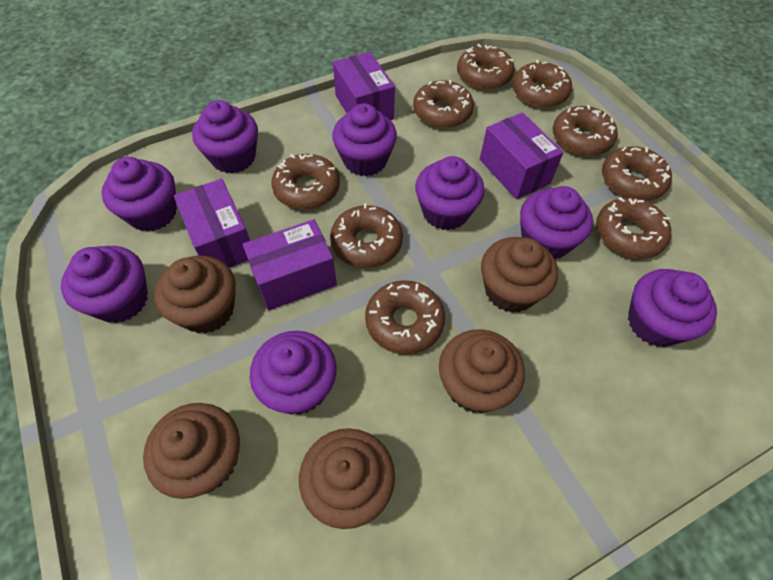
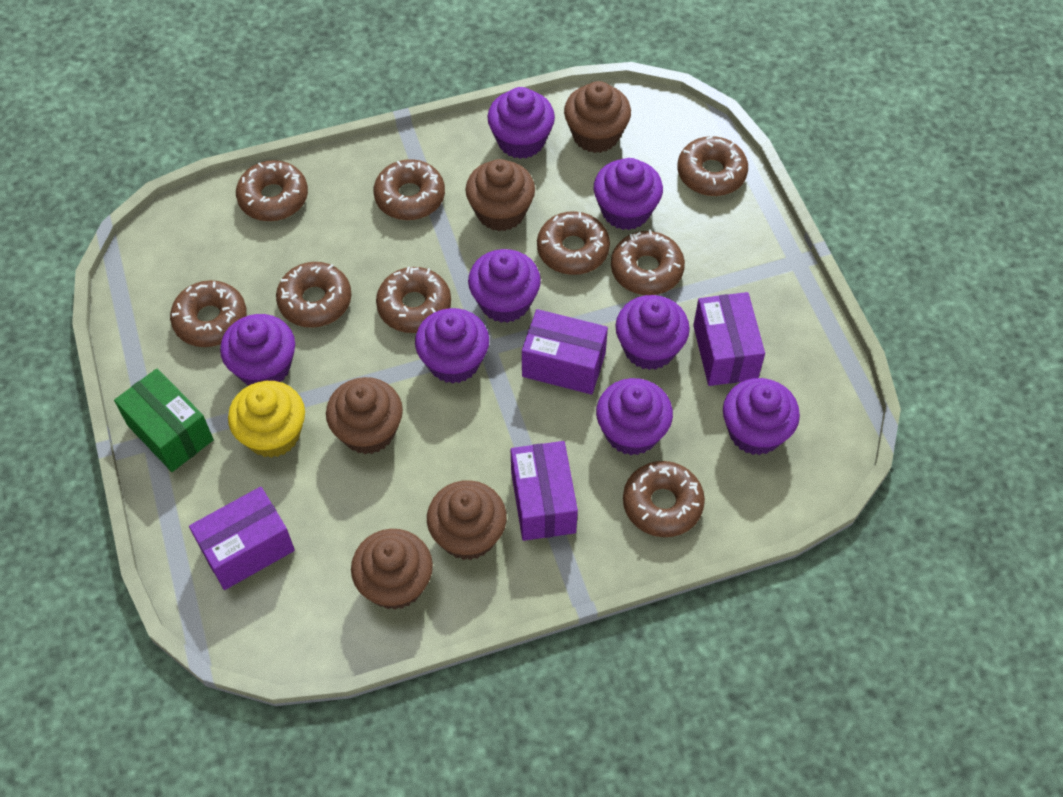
green box: 0 -> 1
yellow cupcake: 0 -> 1

